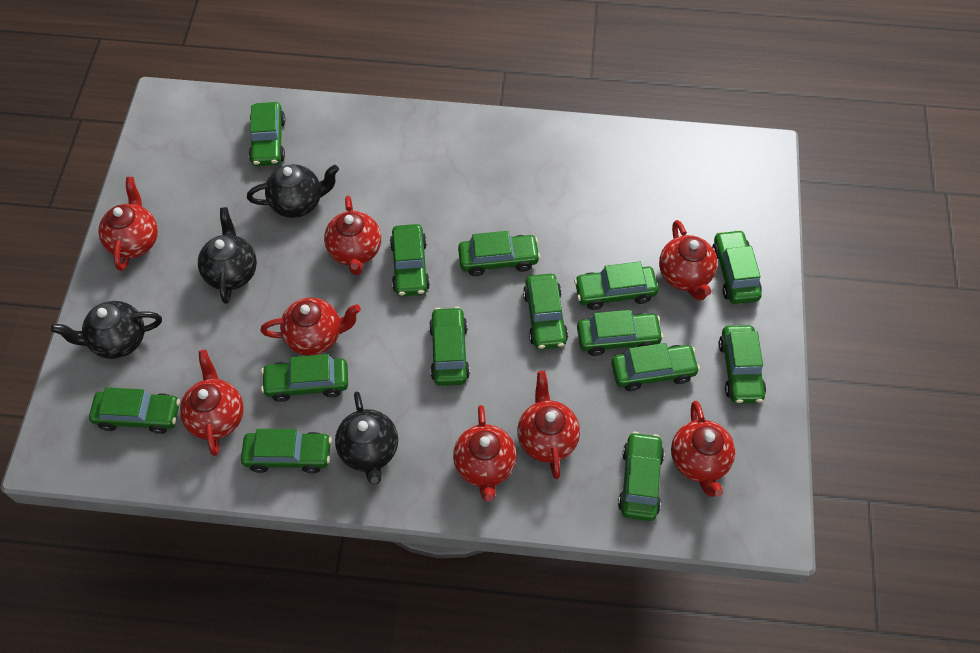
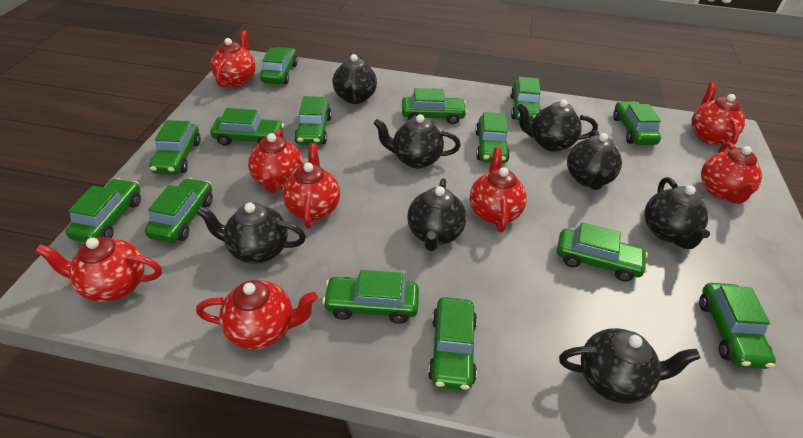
black teapot: 4 -> 8

